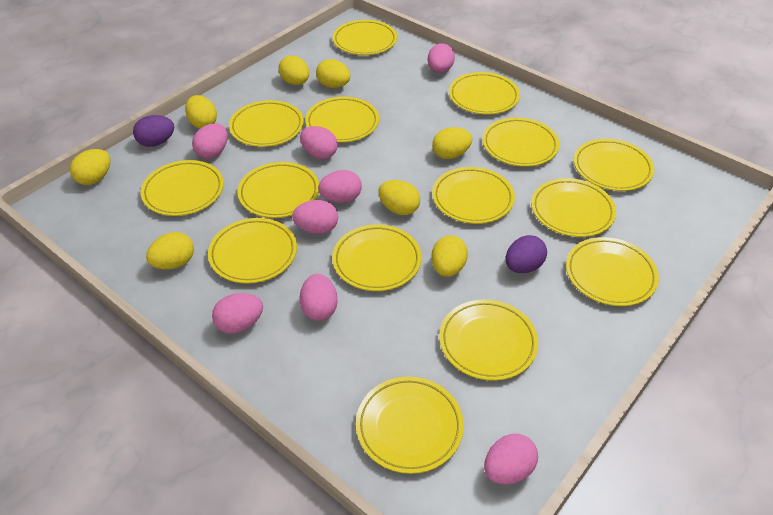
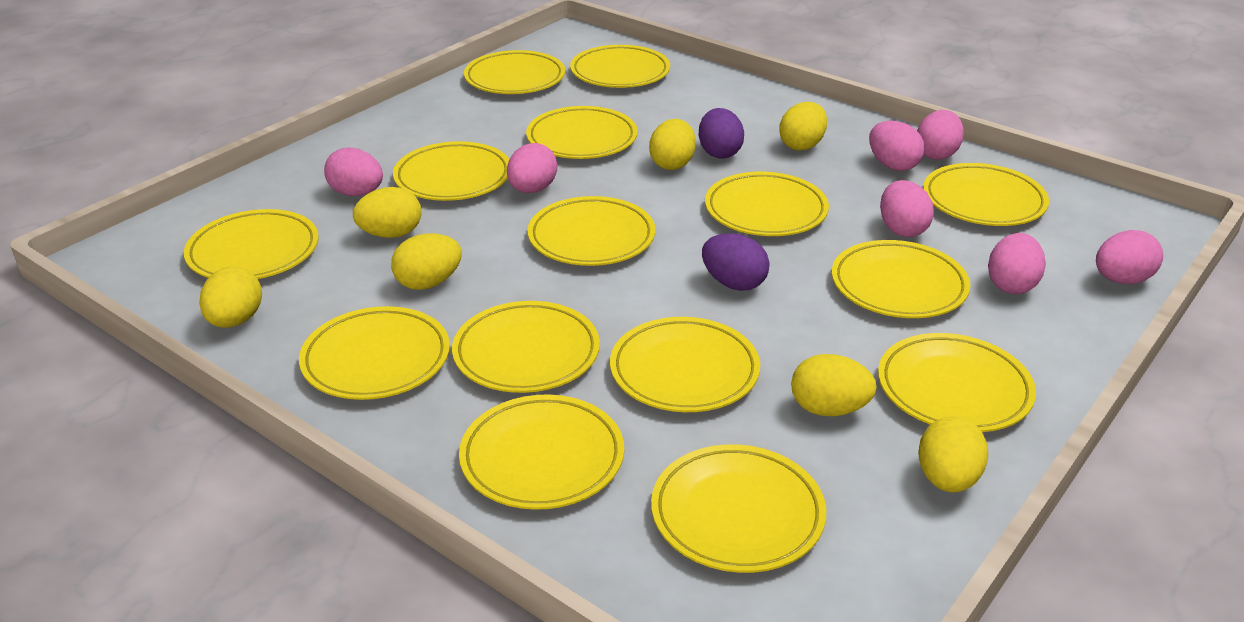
pink egg: 8 -> 7
yellow egg: 8 -> 7

